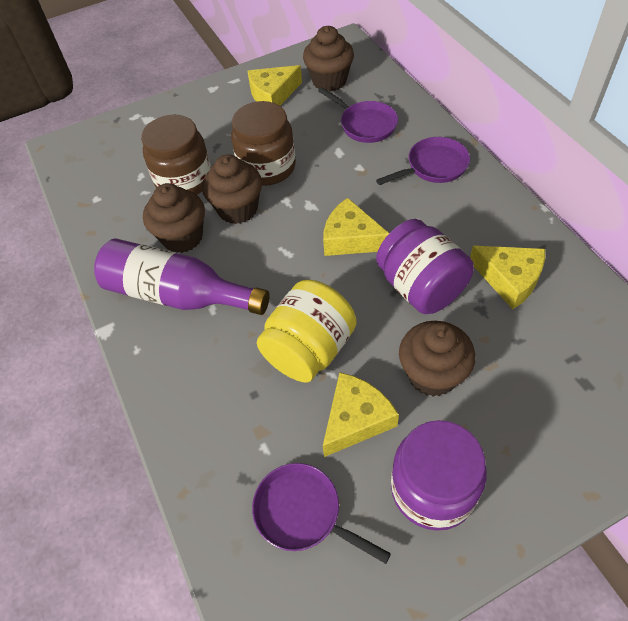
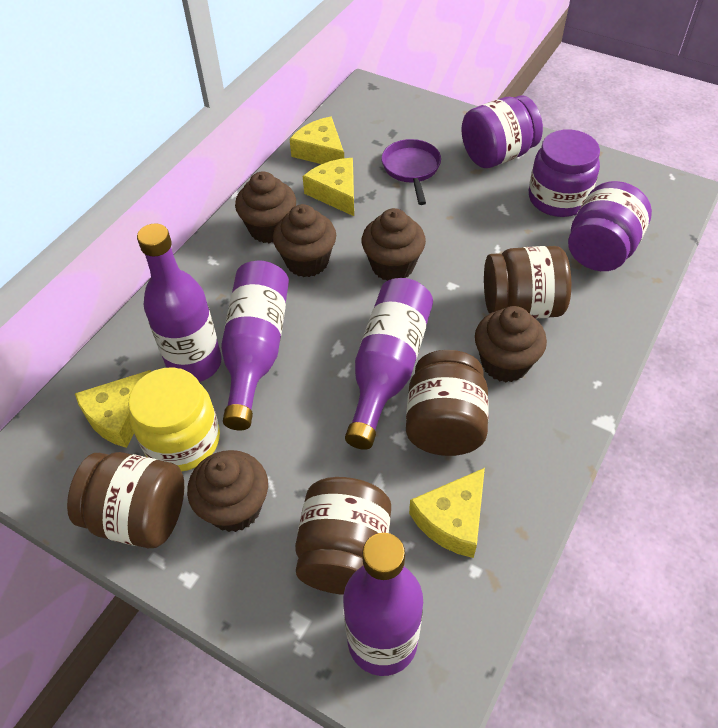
brown cupcake: 4 -> 5
brown jar: 2 -> 4
purple bottle: 1 -> 4
purple jar: 2 -> 3
purple pan: 3 -> 1

